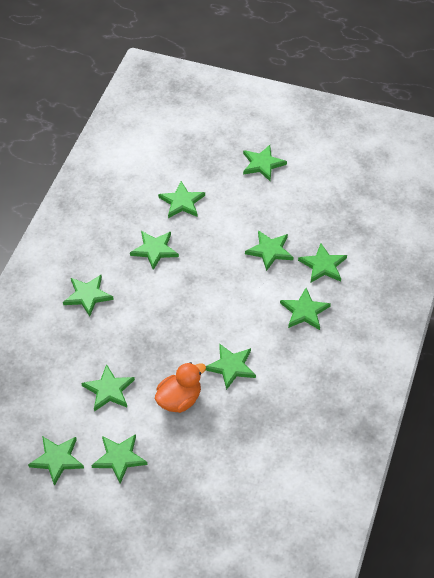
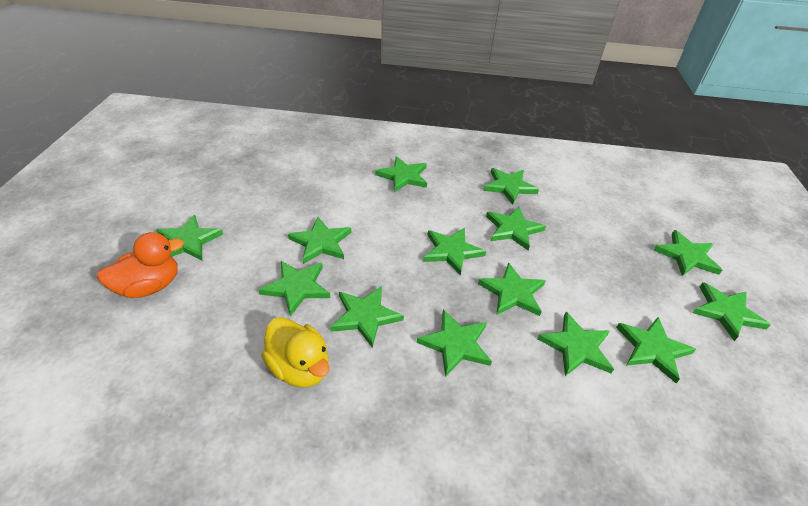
green star: 11 -> 14
yellow duck: 0 -> 1

